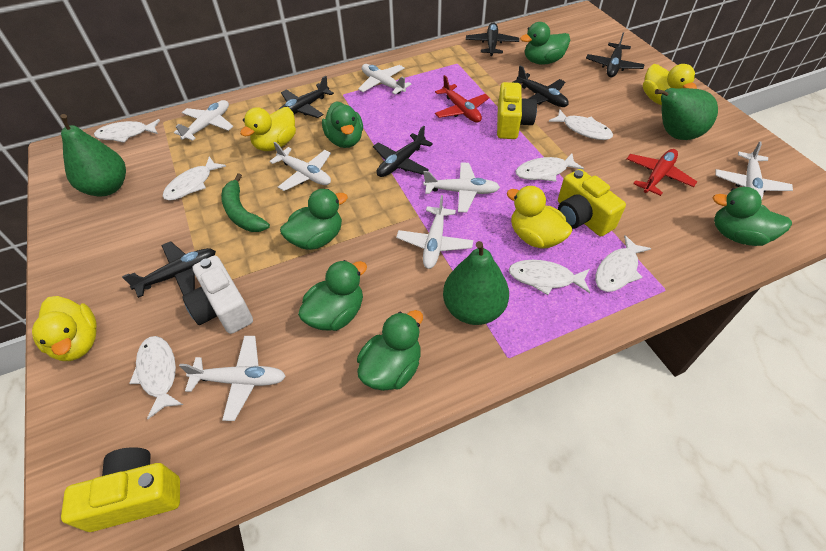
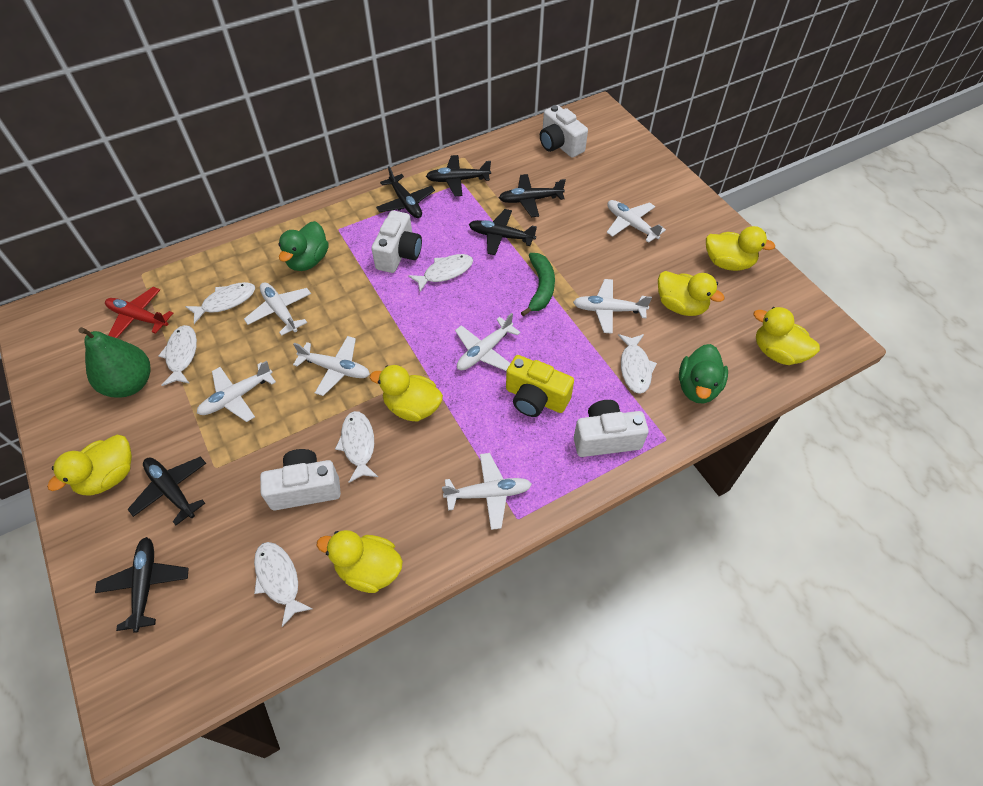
green duck: 6 -> 2
green pear: 3 -> 1
red plane: 2 -> 1
white camera: 1 -> 4
white fish: 7 -> 6
yellow camera: 3 -> 1
yellow duck: 4 -> 6

